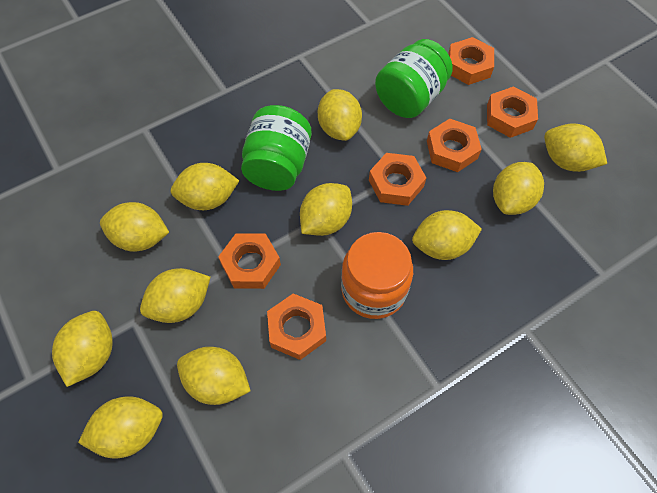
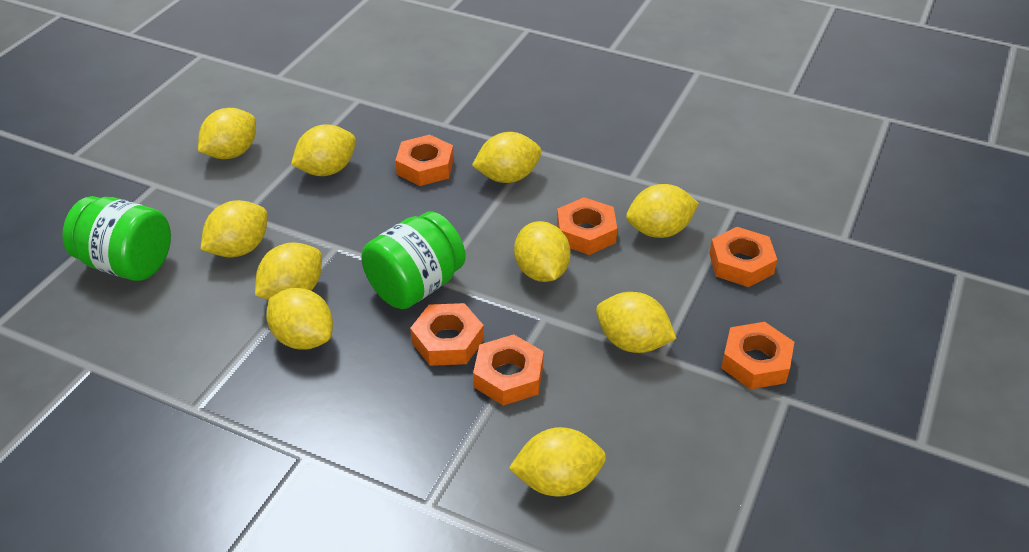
orange jar: 1 -> 0
yellow lemon: 11 -> 10

